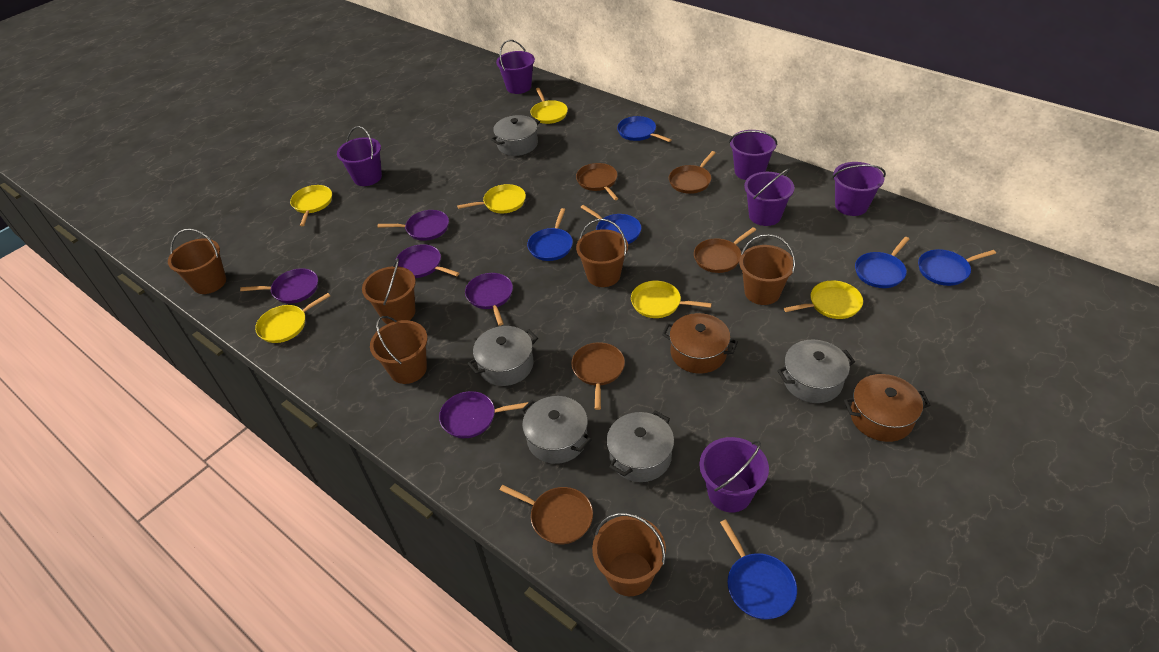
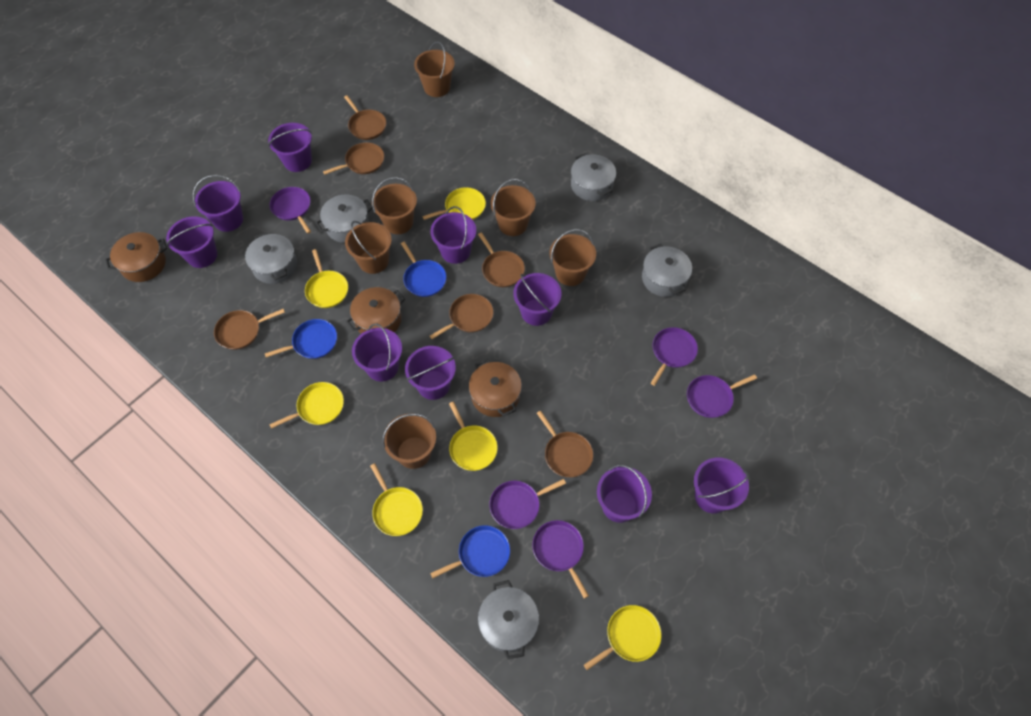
blue pan: 6 -> 3
brown pan: 5 -> 6
brown pot: 2 -> 3
purple bucket: 6 -> 9

